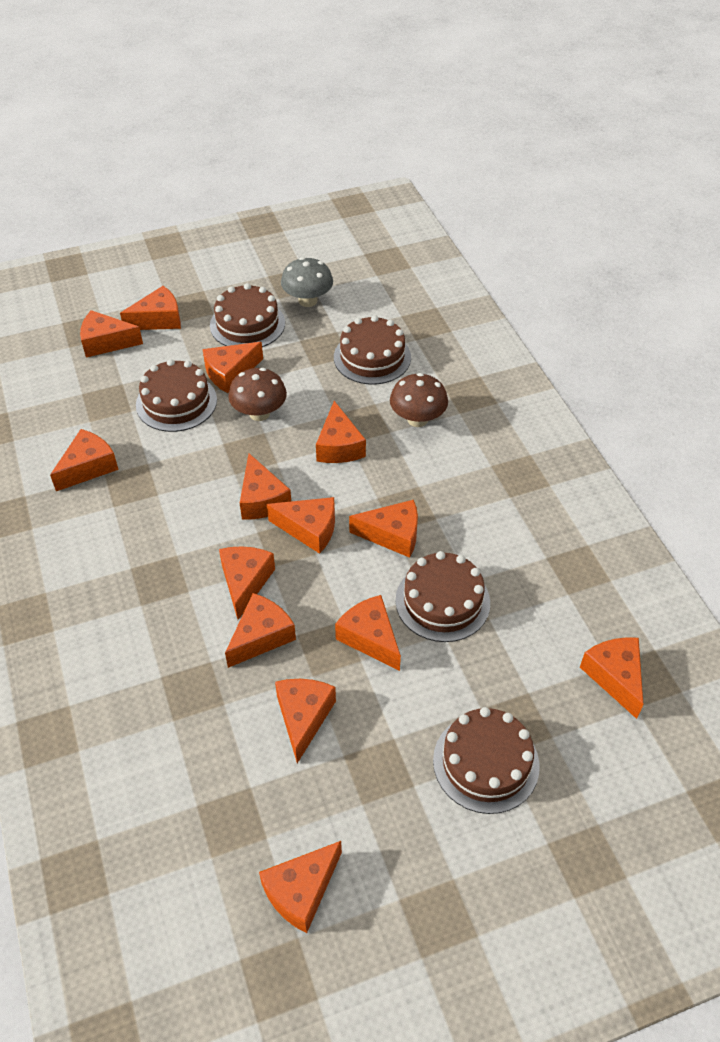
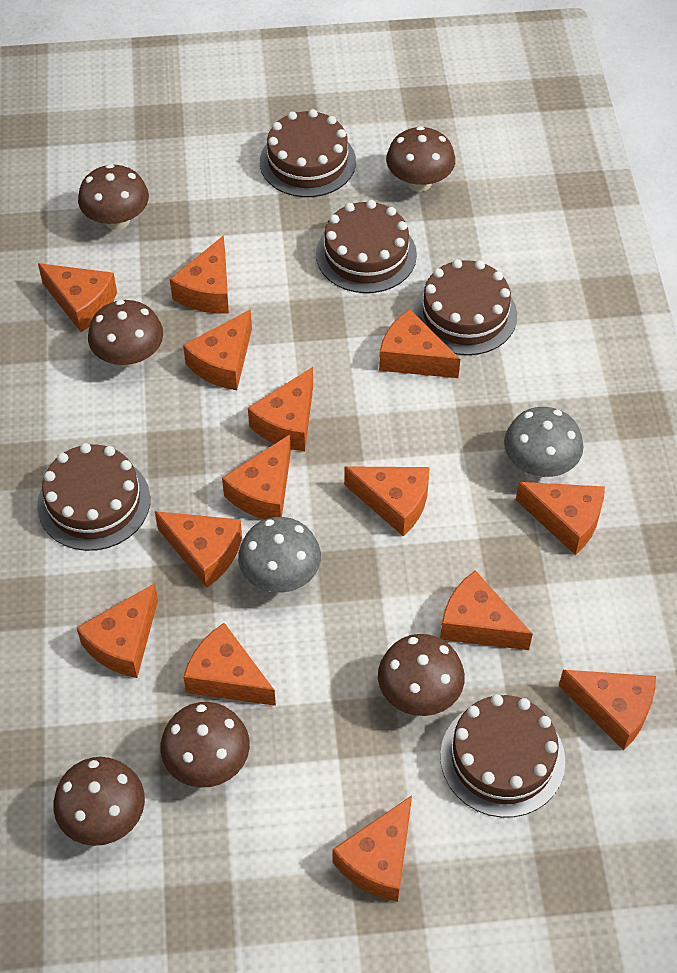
brown mushroom: 2 -> 6
grey mushroom: 1 -> 2

